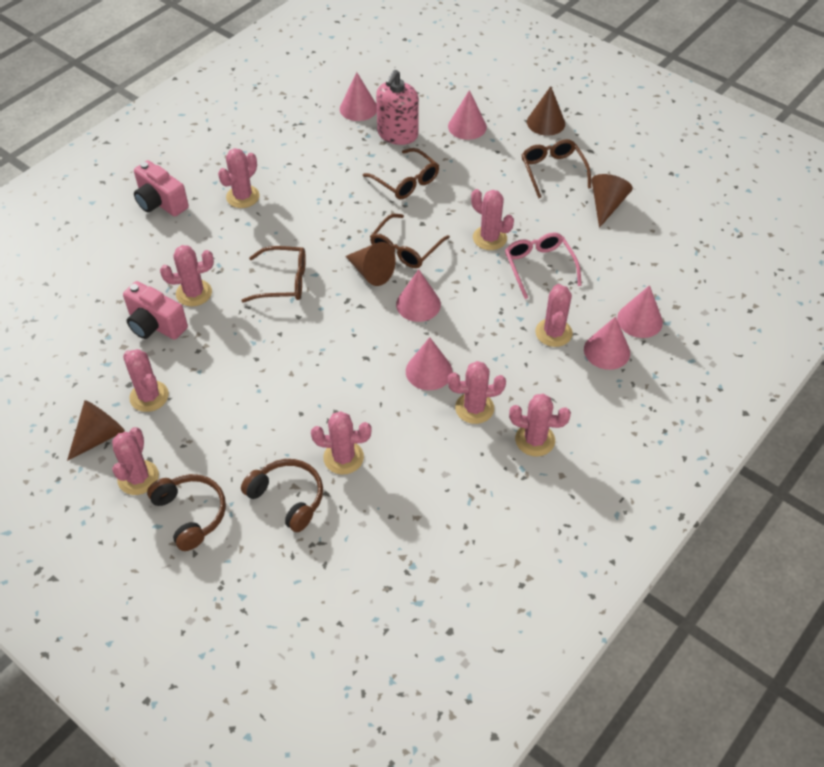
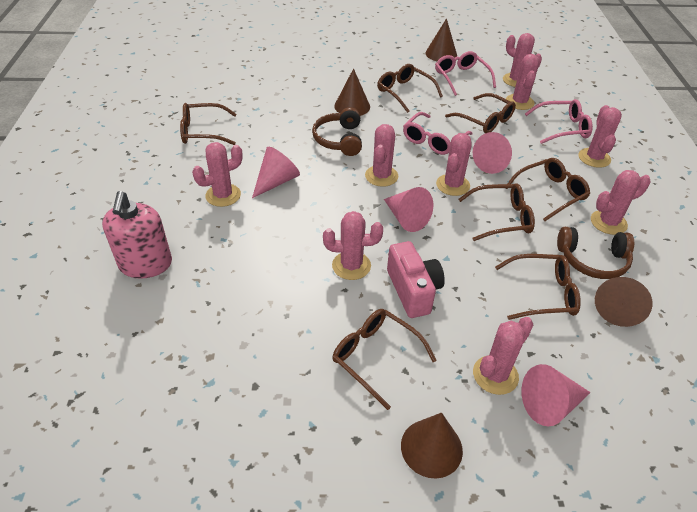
brown glasses: 4 -> 7
pink camera: 2 -> 1
pink cone: 6 -> 4
pink glasses: 1 -> 3

